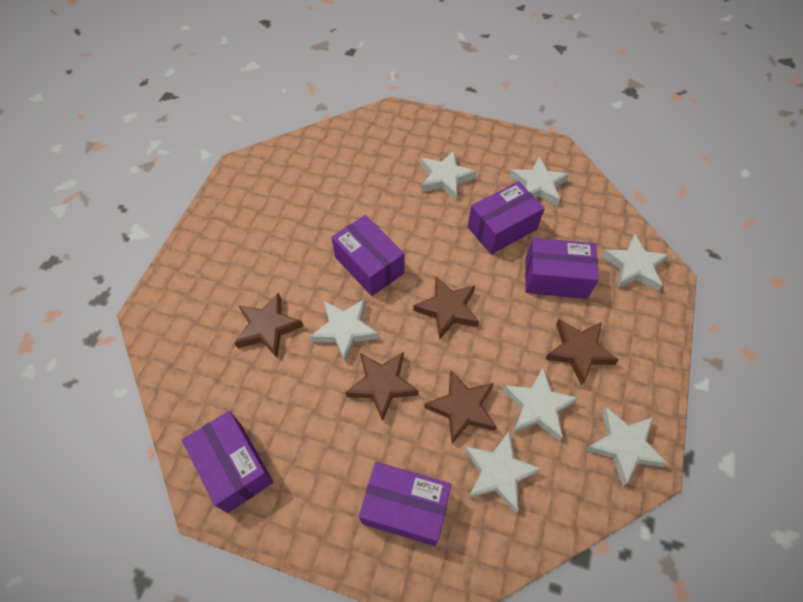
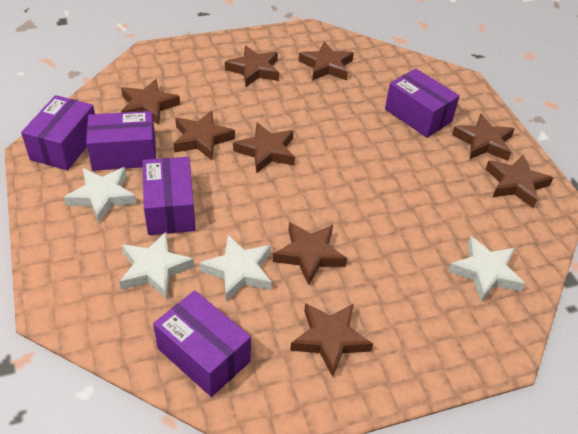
brown star: 5 -> 9
white star: 7 -> 4

